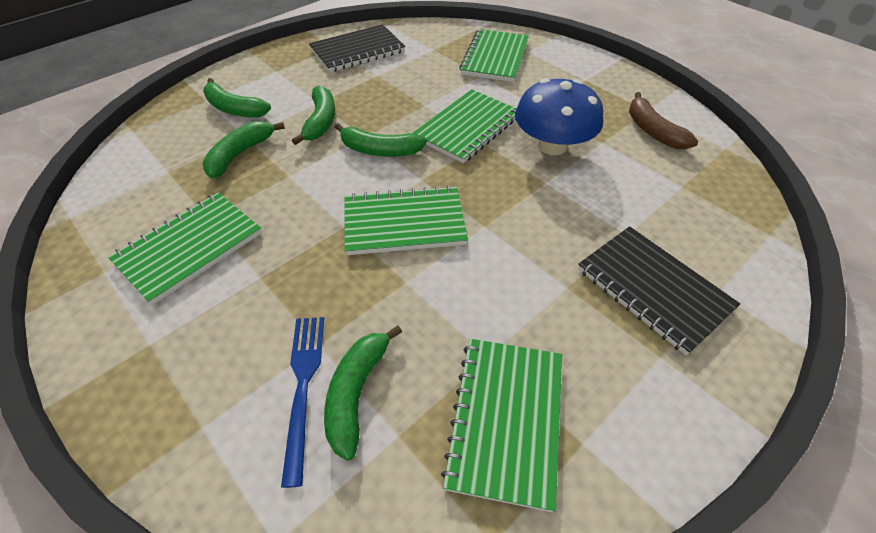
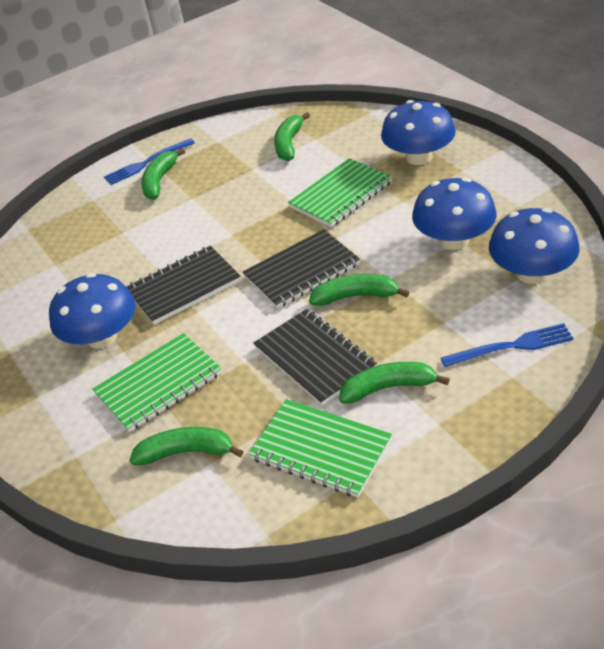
black notebook: 2 -> 3
blue fork: 1 -> 2
blue mushroom: 1 -> 4
brown banana: 1 -> 0
green notebook: 5 -> 3

